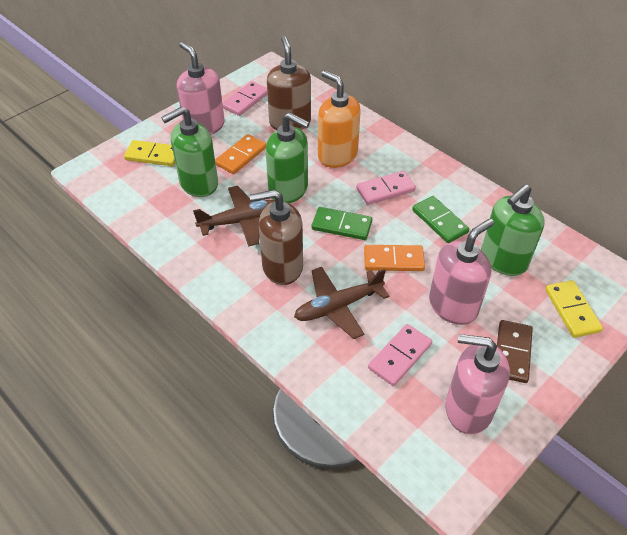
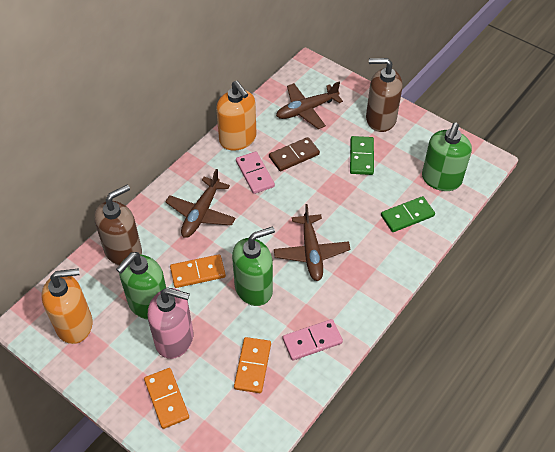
brown plane: 2 -> 3
orange domino: 2 -> 3
orange soap dispenser: 1 -> 2
pink domino: 3 -> 2
pink soap dispenser: 3 -> 1
yellow domino: 2 -> 0

